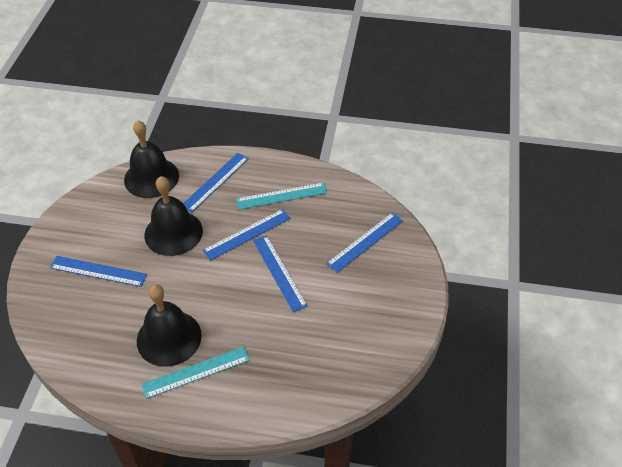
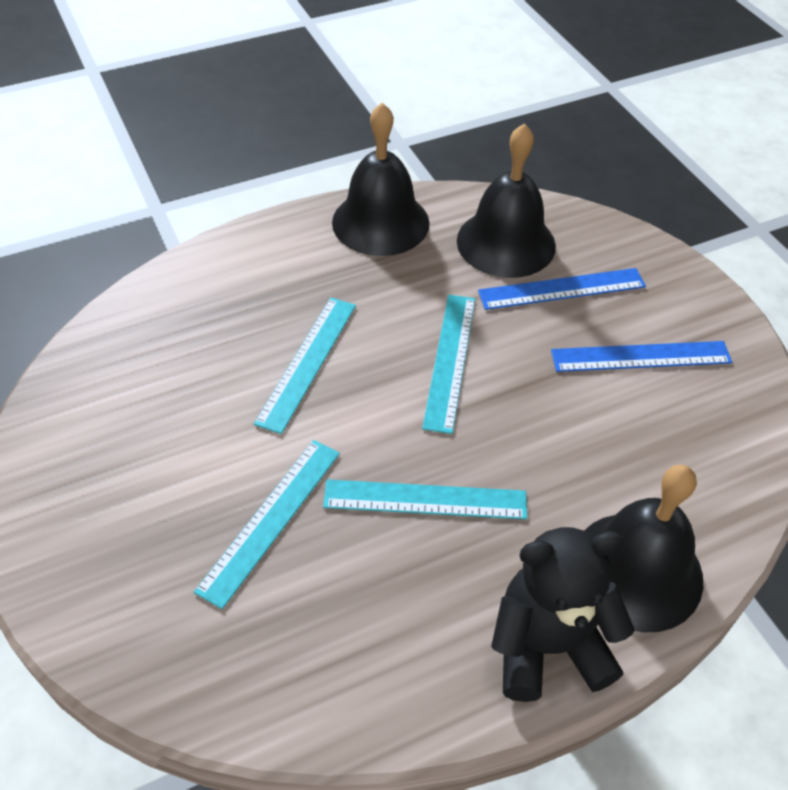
black teddy bear: 0 -> 1
blue ruler: 5 -> 2
turquoise ruler: 2 -> 4

